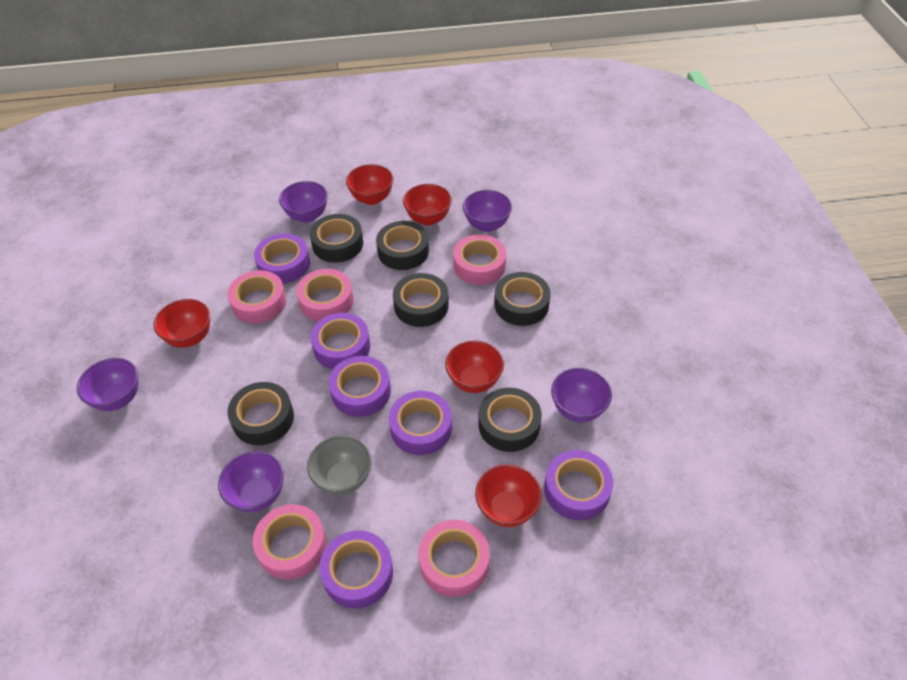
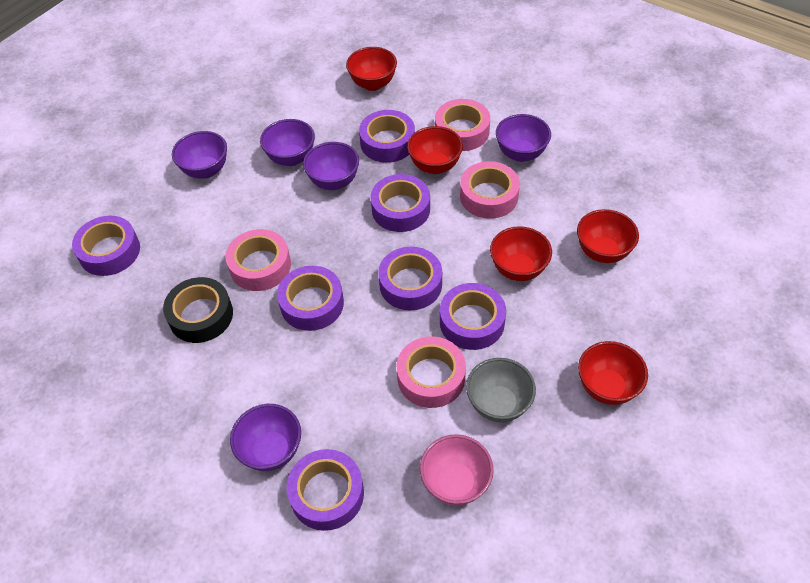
black tape: 6 -> 1
pink bowl: 0 -> 1
pink tape: 5 -> 4
purple tape: 6 -> 7

